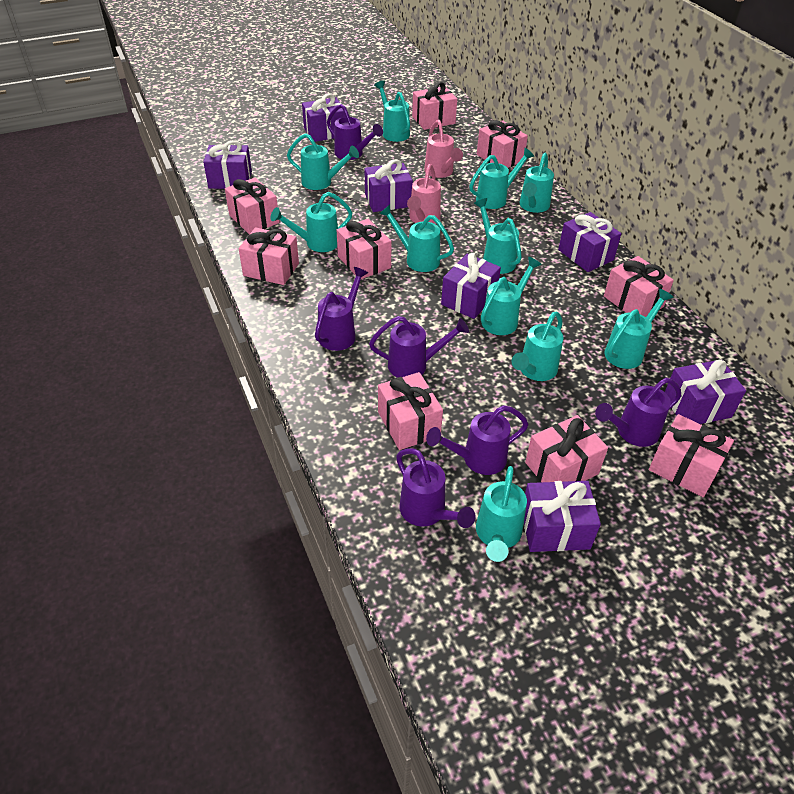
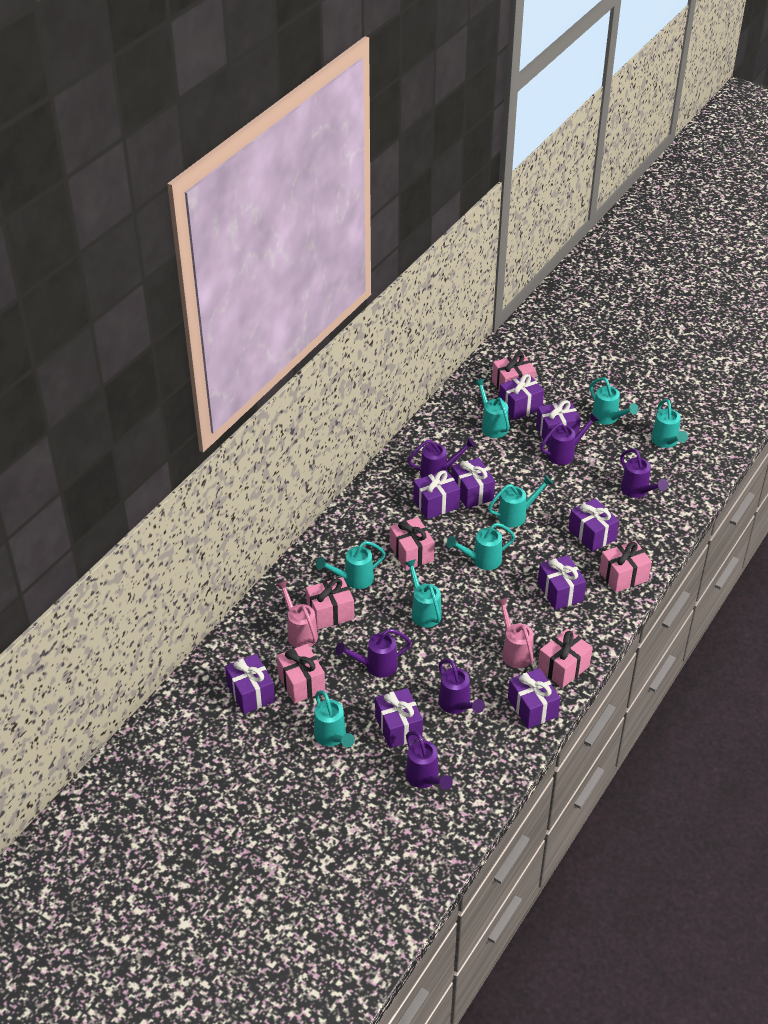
pink gift: 9 -> 6
purple gift: 7 -> 9
turquoise watering can: 11 -> 8

